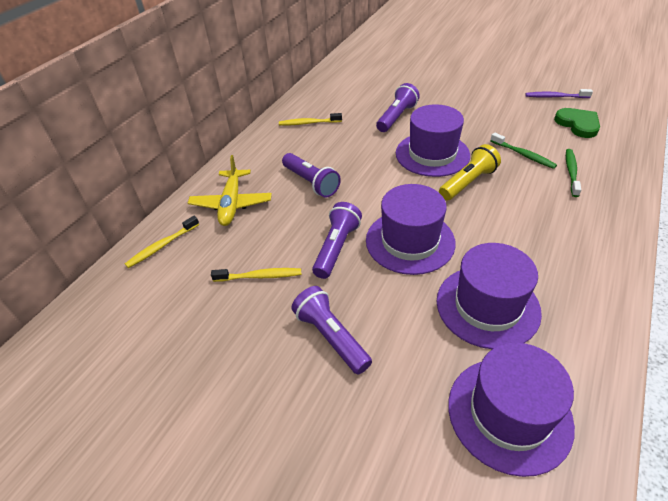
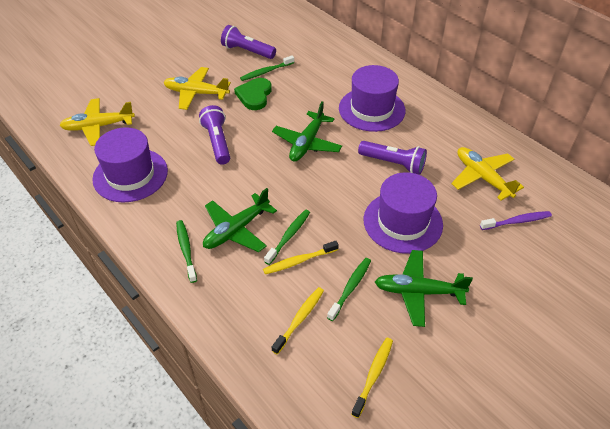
green plane: 0 -> 3
green toothbrush: 2 -> 4
purple flashlight: 4 -> 3
purple hat: 4 -> 3
yellow flashlight: 1 -> 0
yellow plane: 1 -> 3

